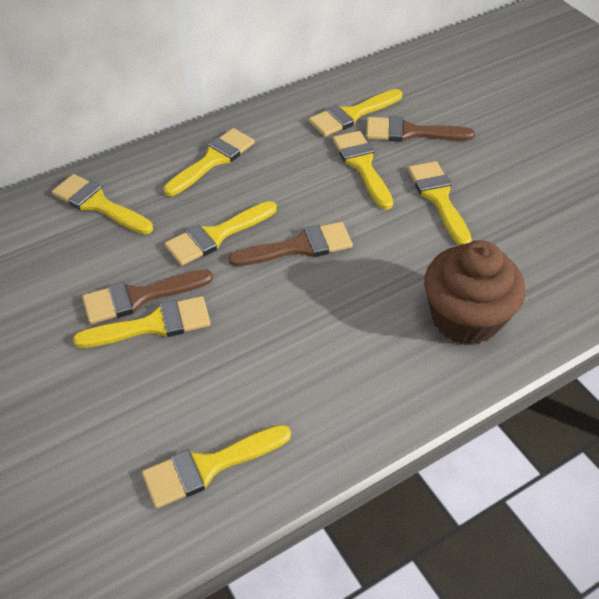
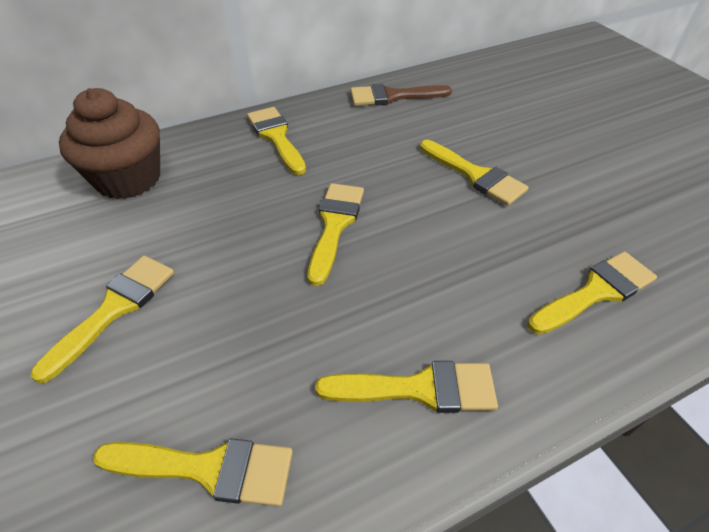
brown brush: 3 -> 1
yellow brush: 8 -> 7

